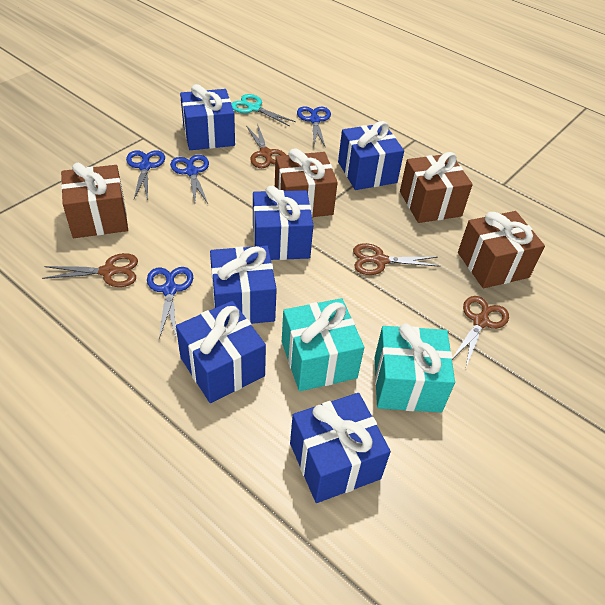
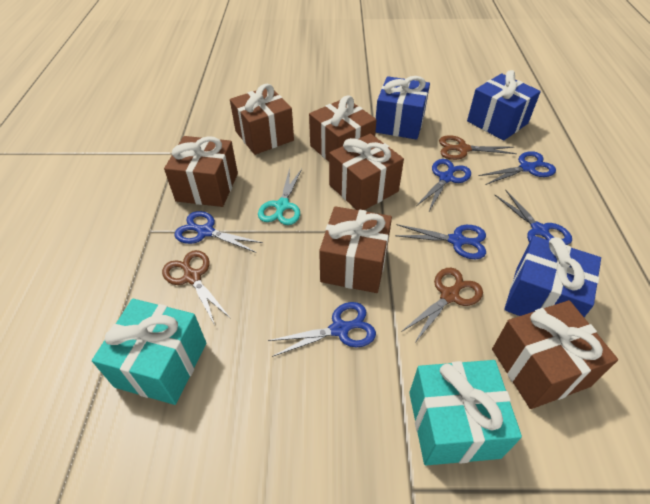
blue gift: 6 -> 3
blue scissors: 4 -> 6
brown gift: 4 -> 6
brown scissors: 4 -> 3

